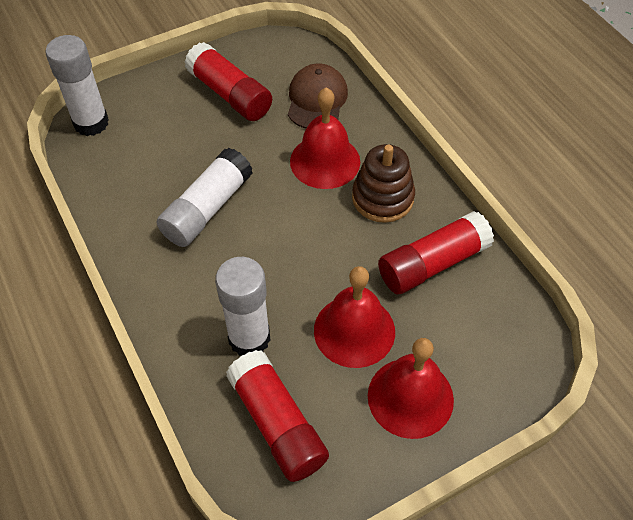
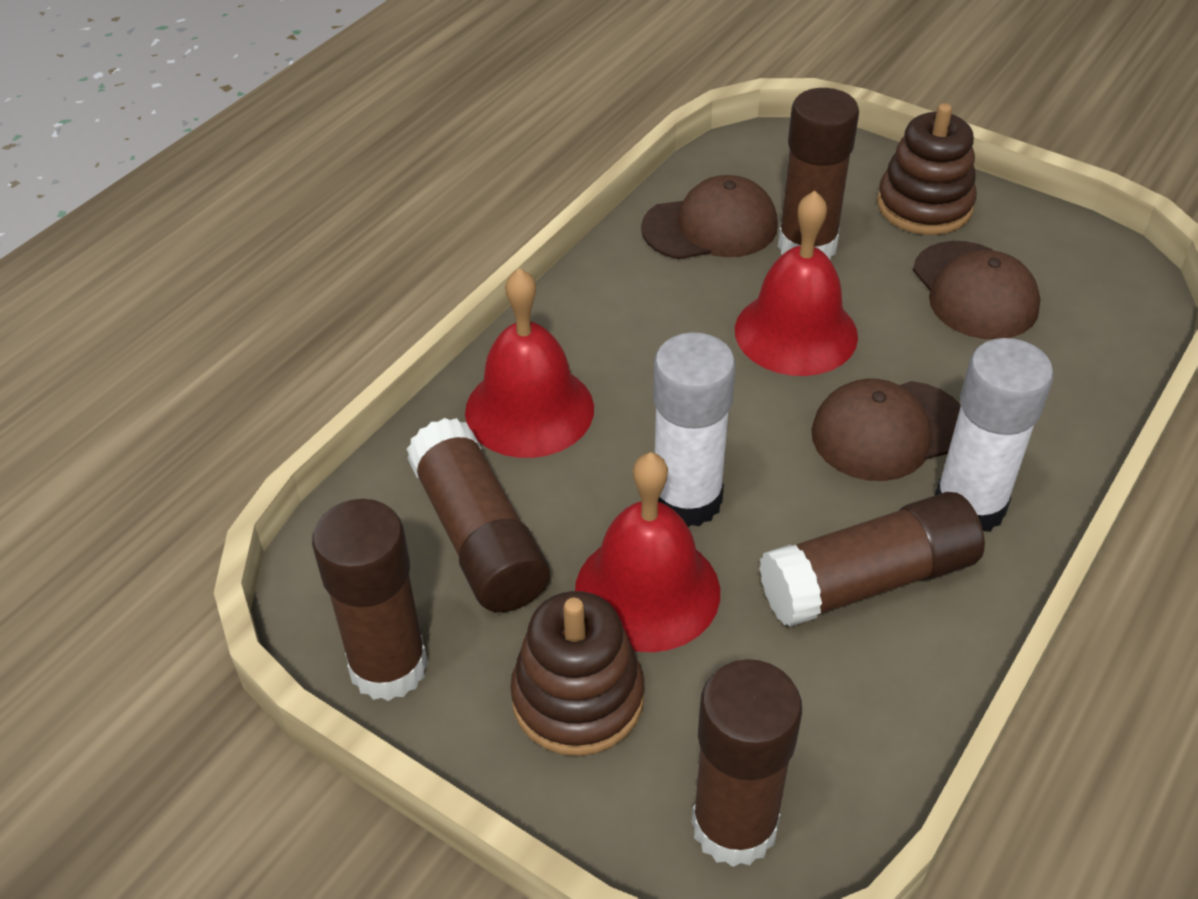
brown cap: 1 -> 3
brown glue stick: 0 -> 5
brown stacking toy: 1 -> 2
red glue stick: 3 -> 0
white glue stick: 3 -> 2

